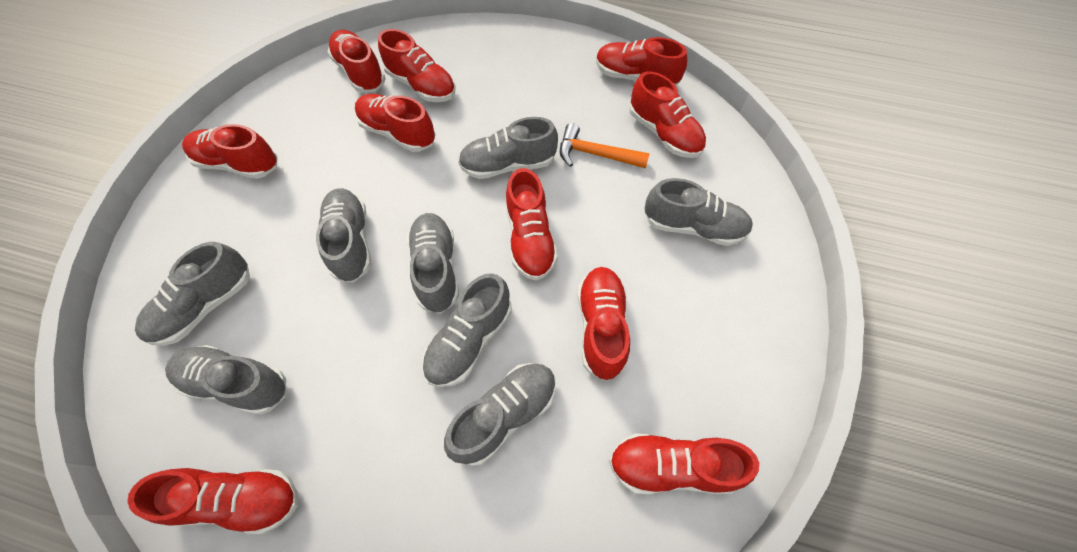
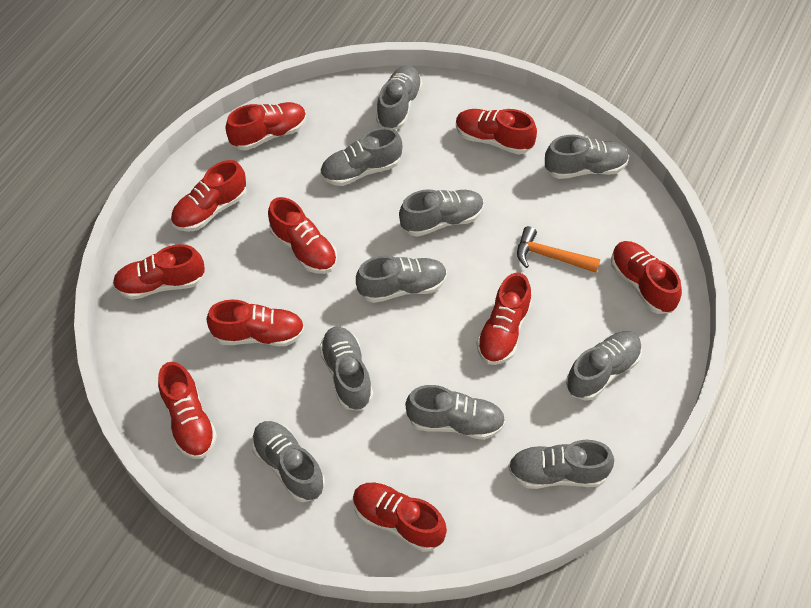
grey shoe: 8 -> 10

